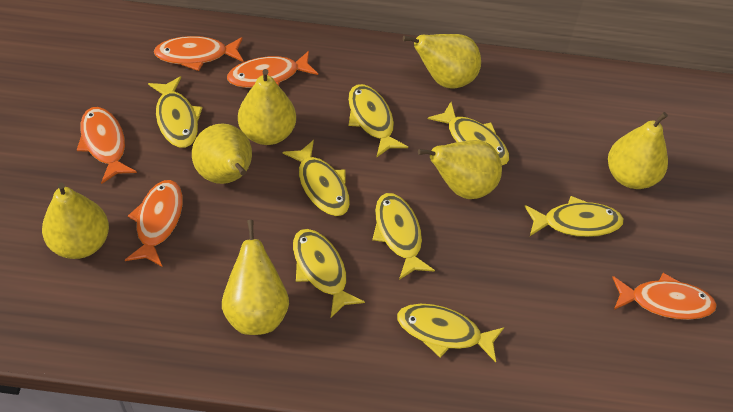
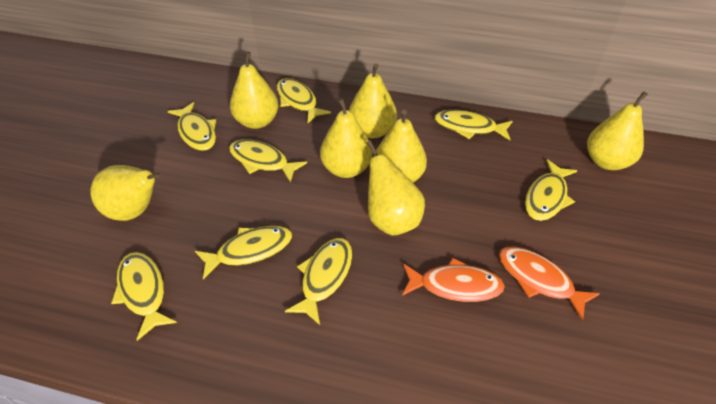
orange fish: 5 -> 2

